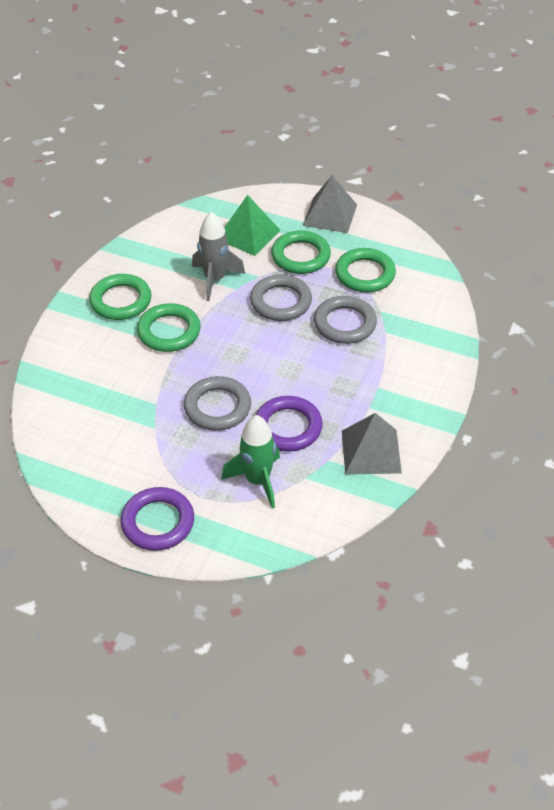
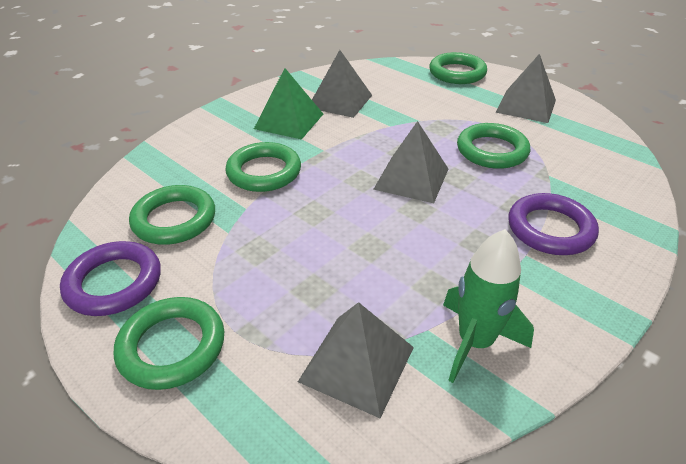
green ring: 4 -> 5
grey pyramid: 2 -> 4
grey ring: 3 -> 0
grey rocket: 1 -> 0

